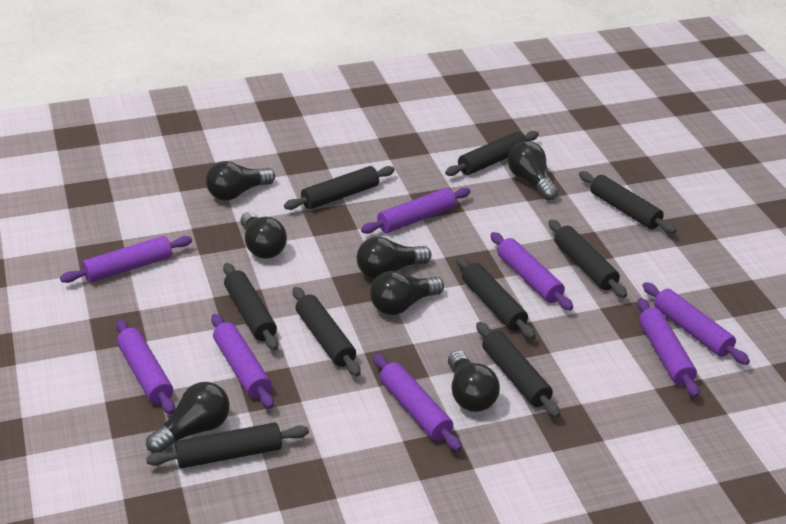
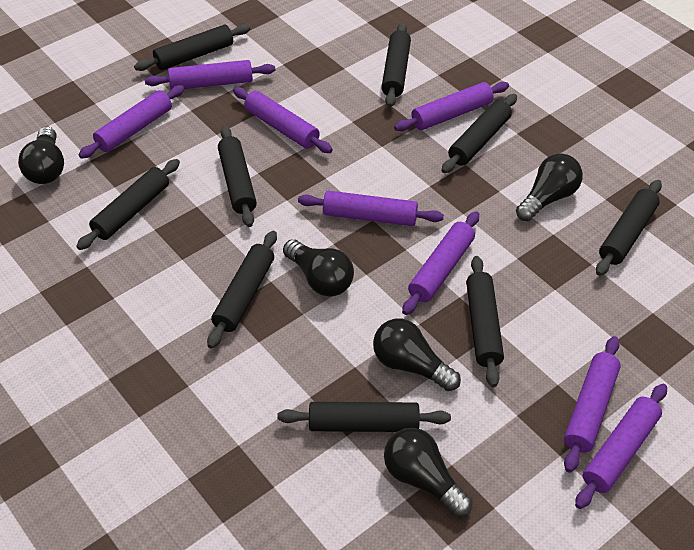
black light bulb: 7 -> 5

